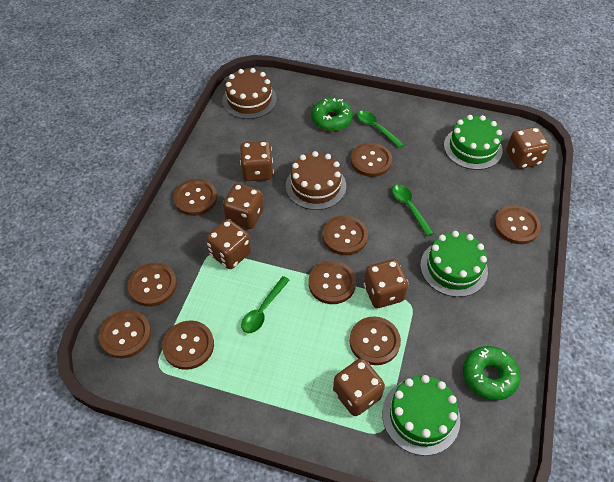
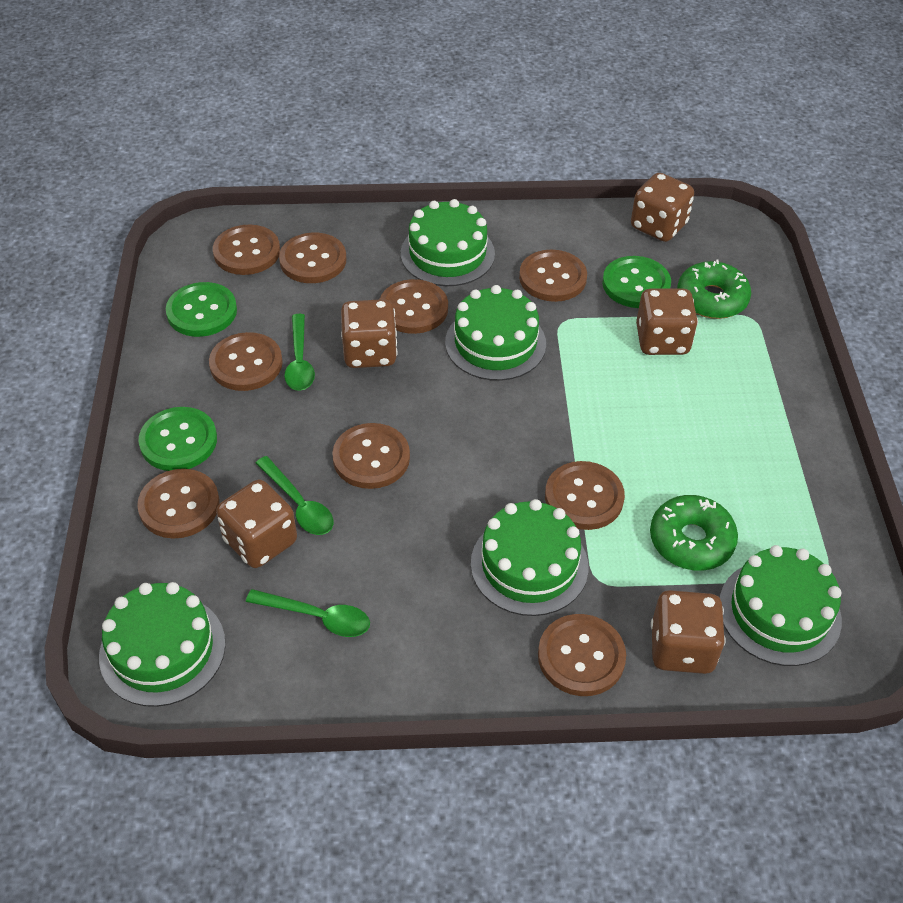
brown cake: 2 -> 0
brown dice: 6 -> 5
green button: 0 -> 3
green cake: 3 -> 5

